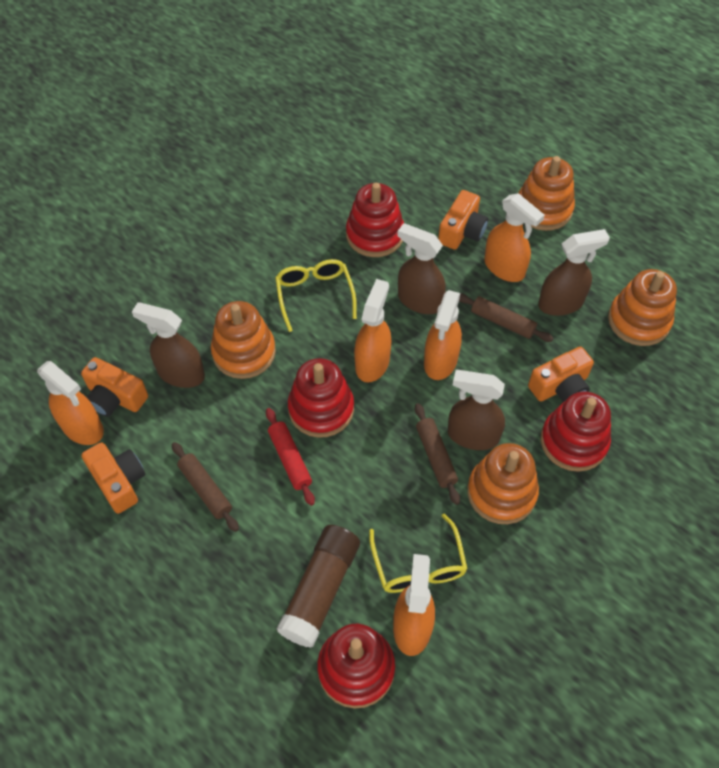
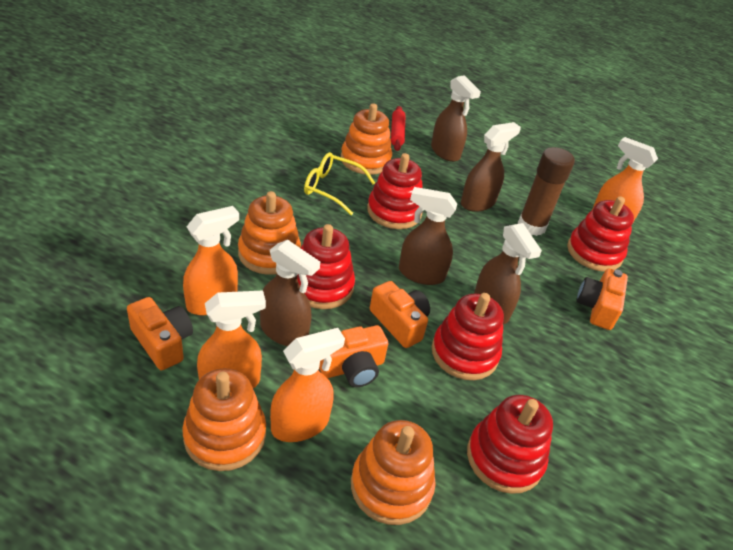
brown rolling pin: 3 -> 0
brown spray bottle: 4 -> 5
orange spray bottle: 5 -> 4
red stacking toy: 4 -> 5
yellow glasses: 2 -> 1

